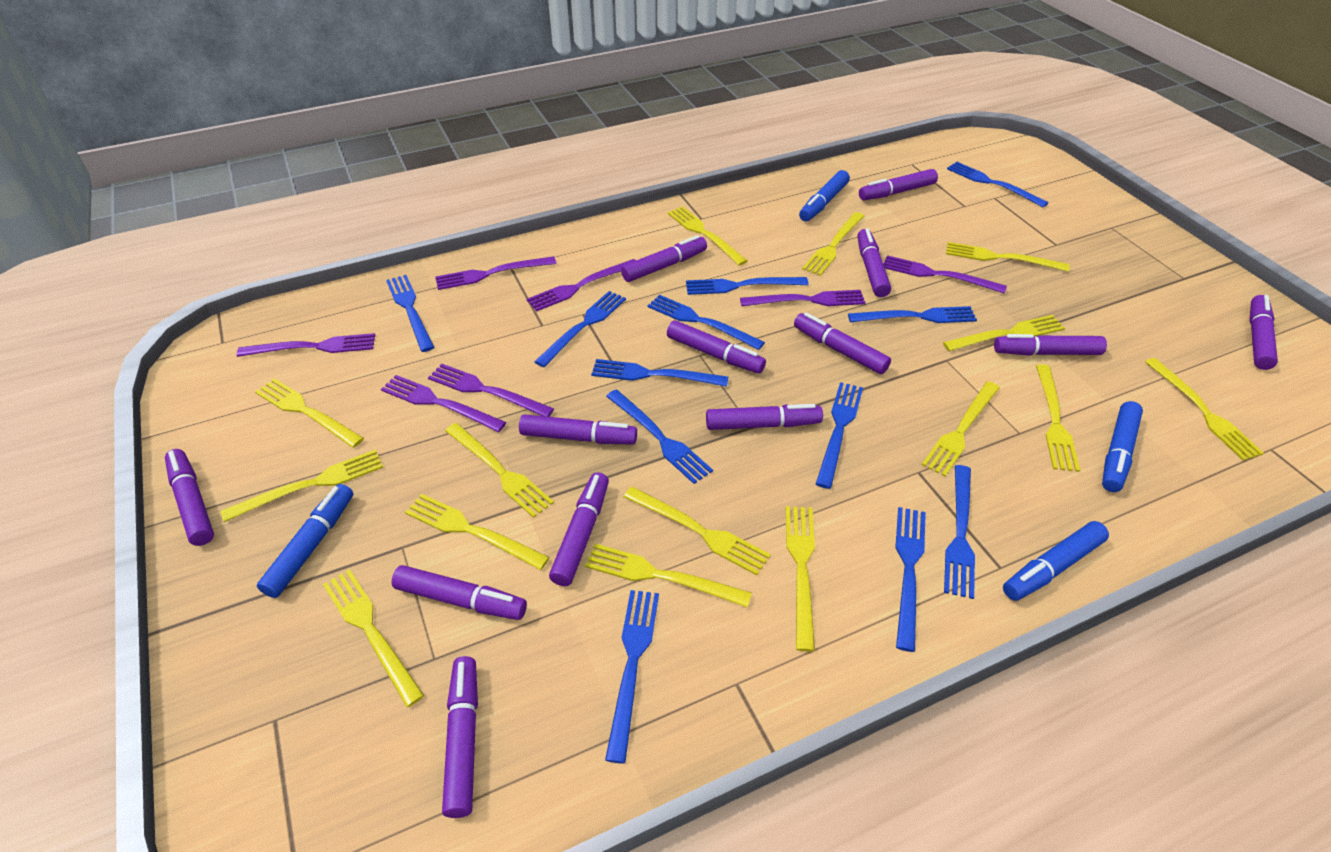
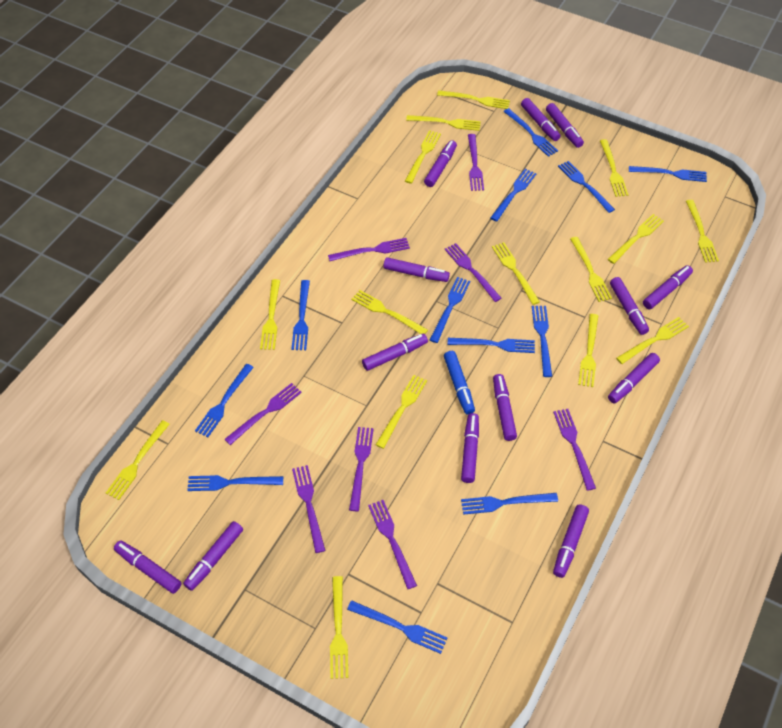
blue marker: 4 -> 1
purple fork: 7 -> 8

